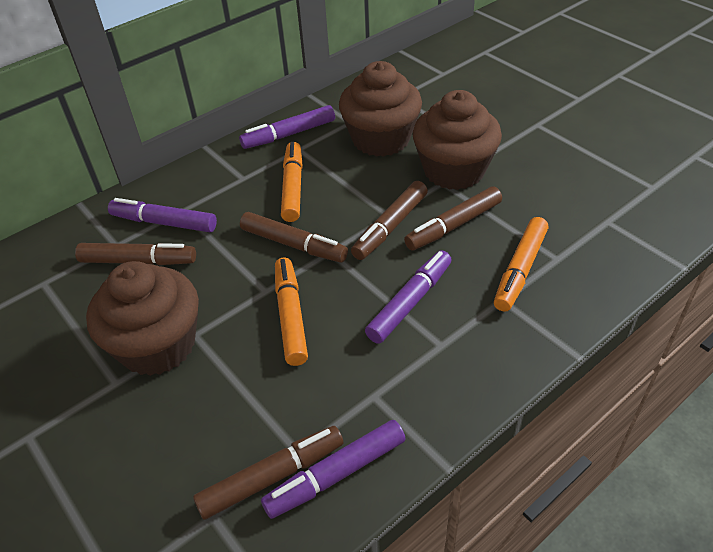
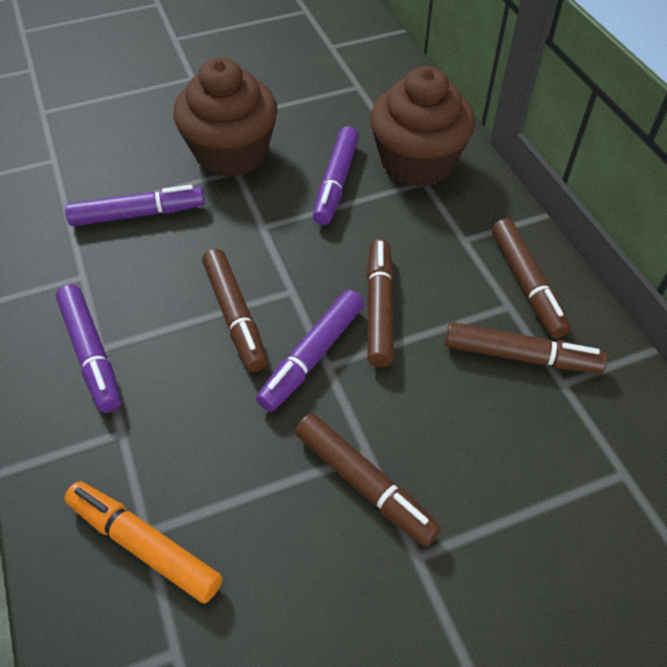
brown cupcake: 3 -> 2
orange marker: 3 -> 1

